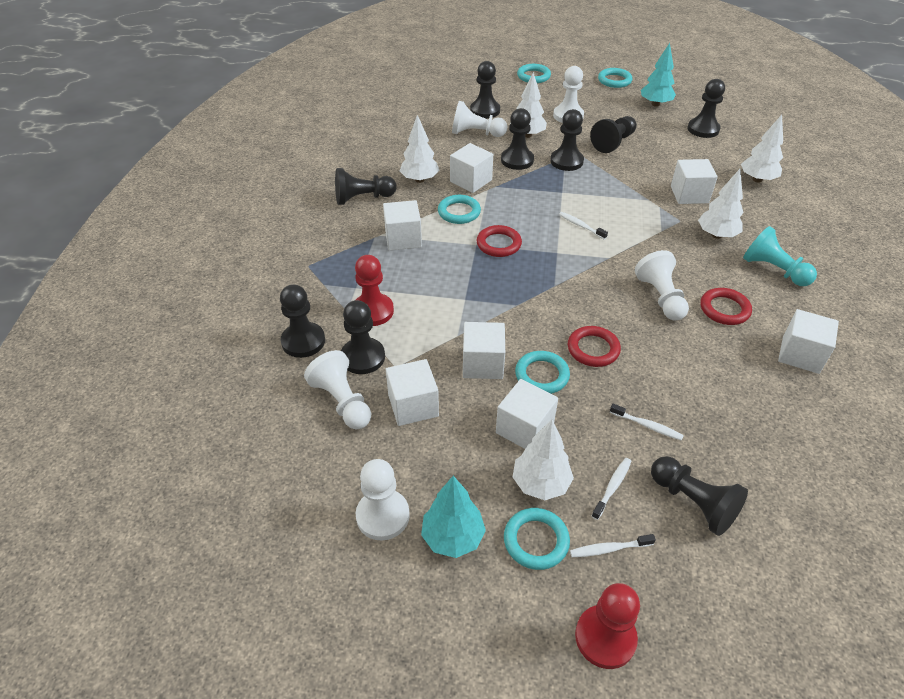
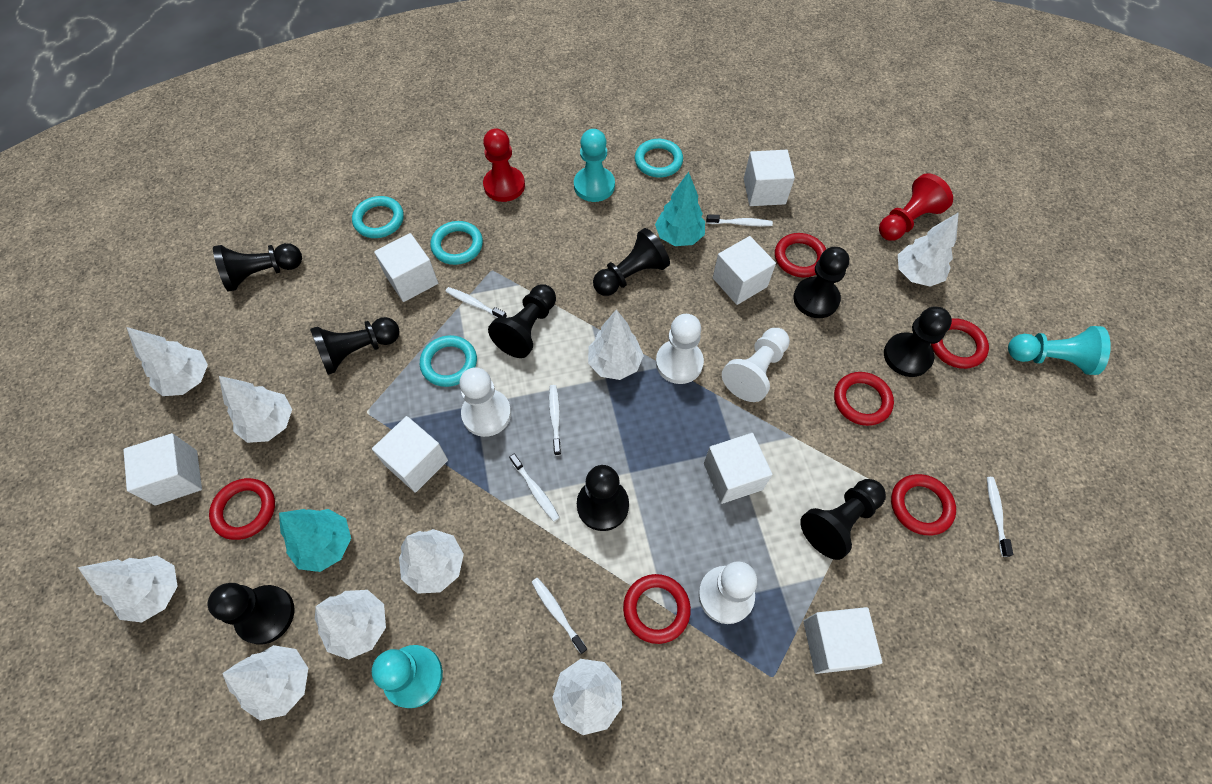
red ring: 3 -> 6
turquoise pawn: 1 -> 3
turquoise ring: 5 -> 4
white pawn: 5 -> 4
white toothbrush: 4 -> 6
white tree: 5 -> 9

